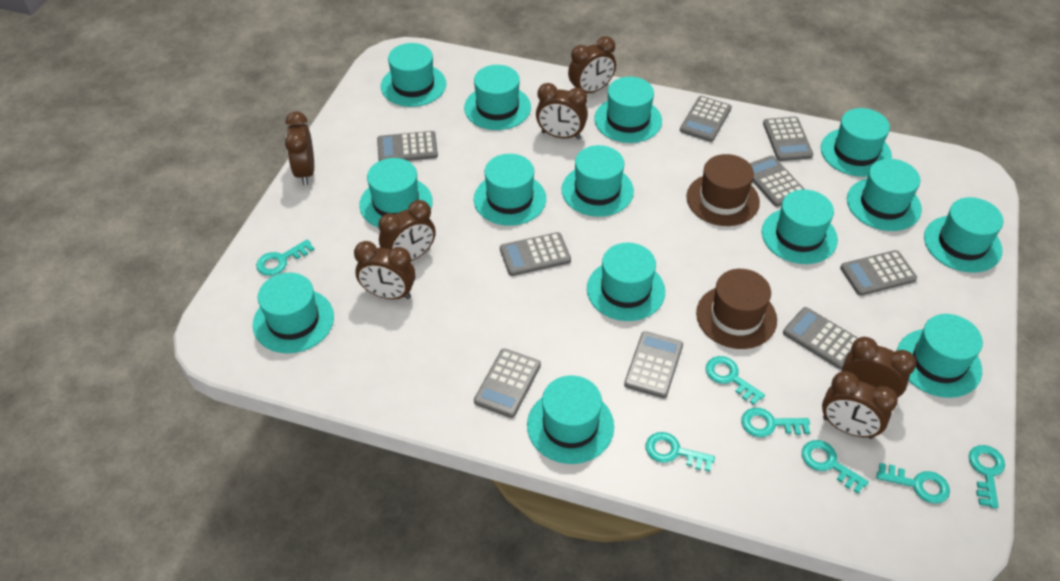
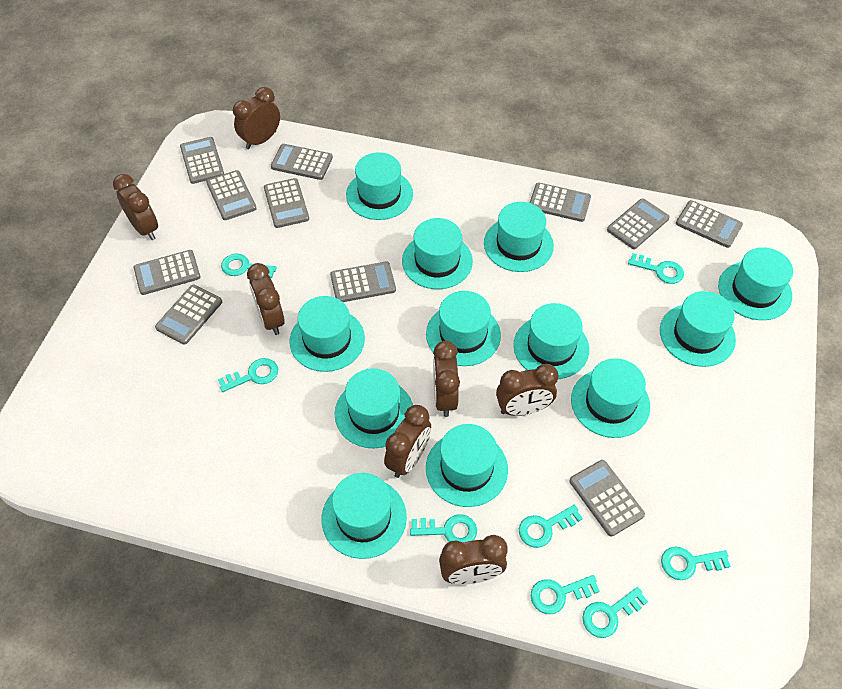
brown hat: 2 -> 0
grey calculator: 9 -> 11
turquoise hat: 14 -> 12
turquoise key: 7 -> 8

